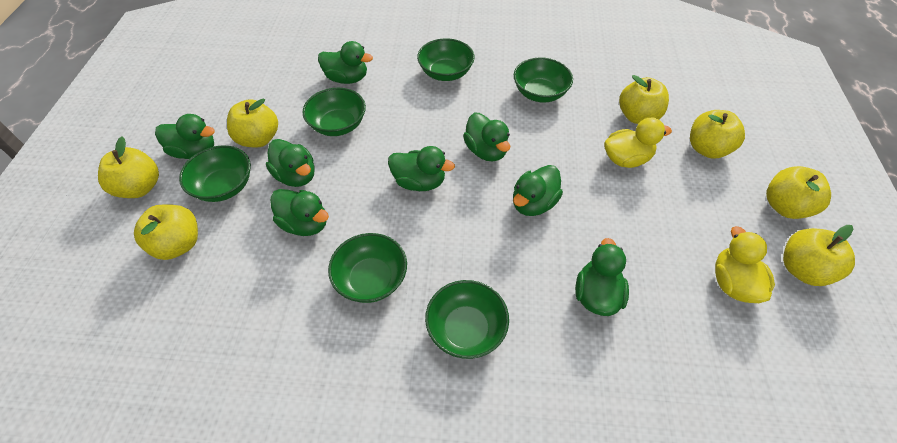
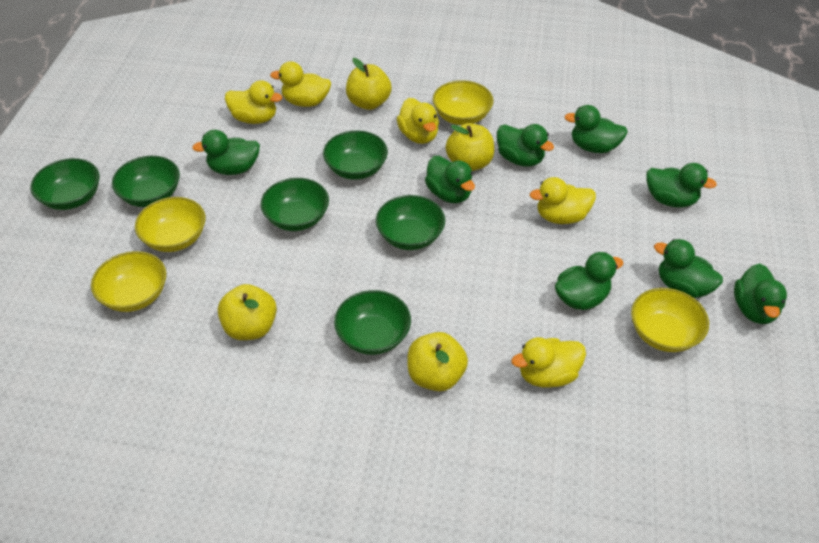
yellow apple: 7 -> 4
yellow bowl: 0 -> 4
yellow duck: 2 -> 5

